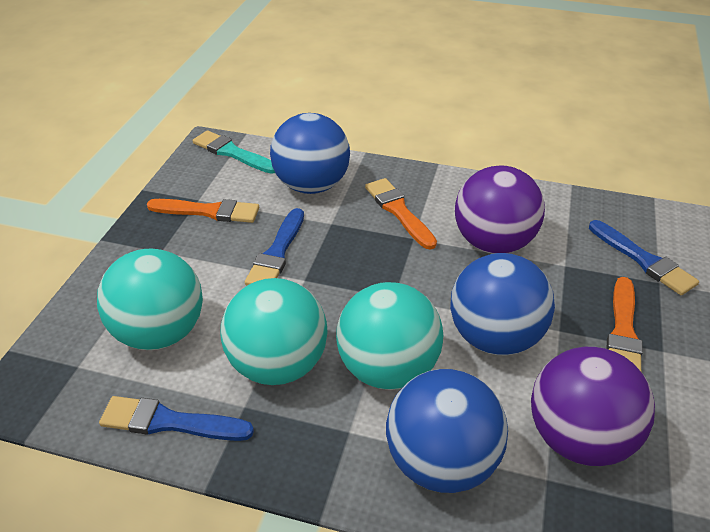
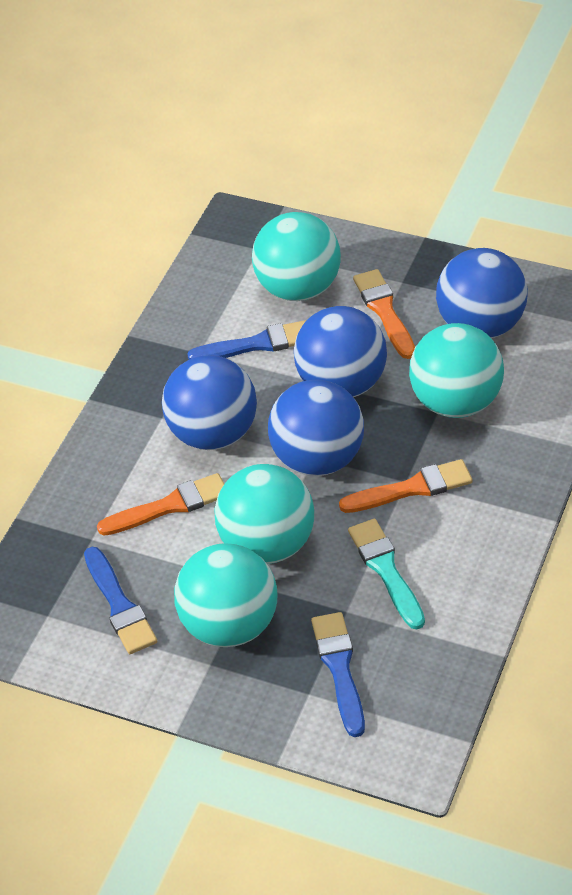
blue ball: 3 -> 4
purple ball: 2 -> 0
turquoise ball: 3 -> 4

